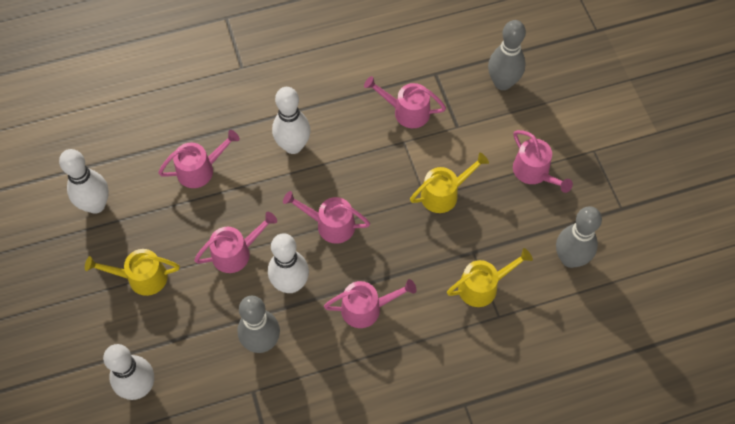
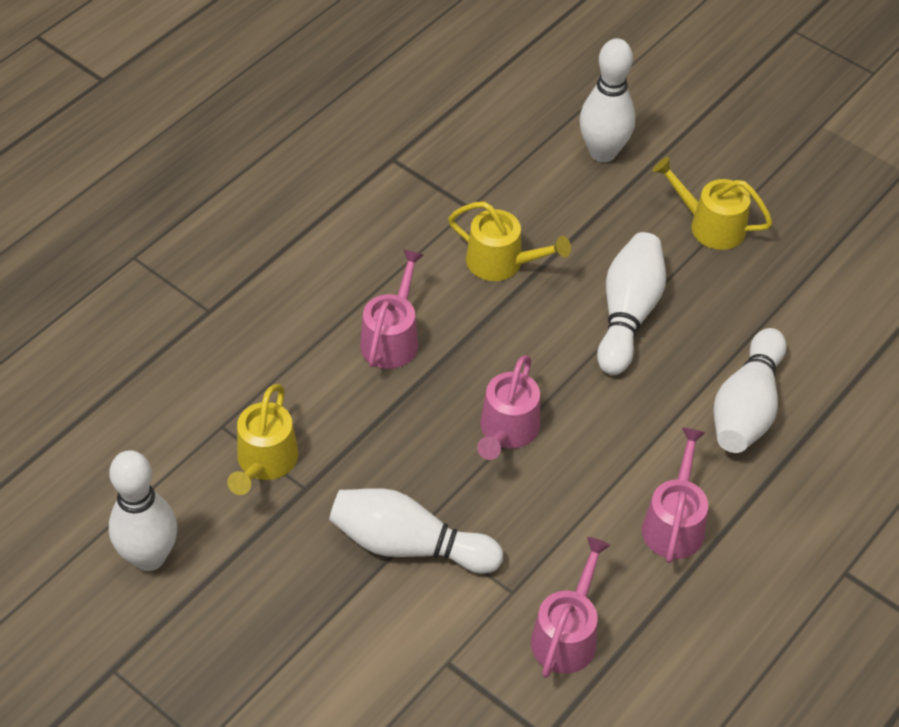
grey bowling pin: 3 -> 0
pink watering can: 6 -> 4
white bowling pin: 4 -> 5

